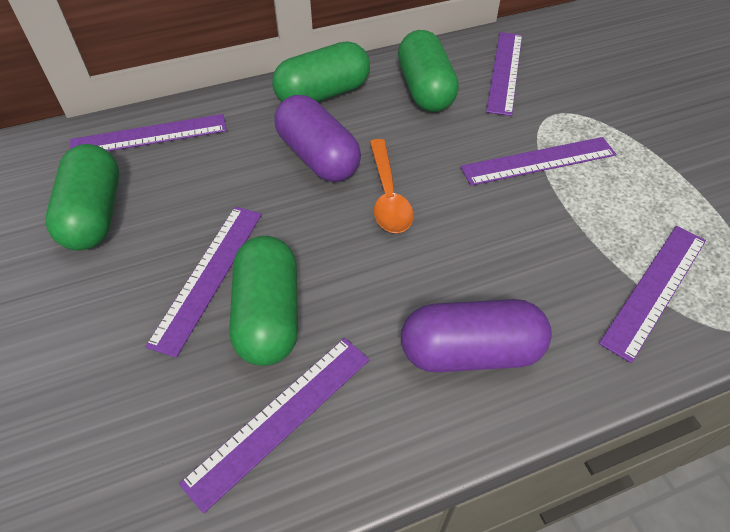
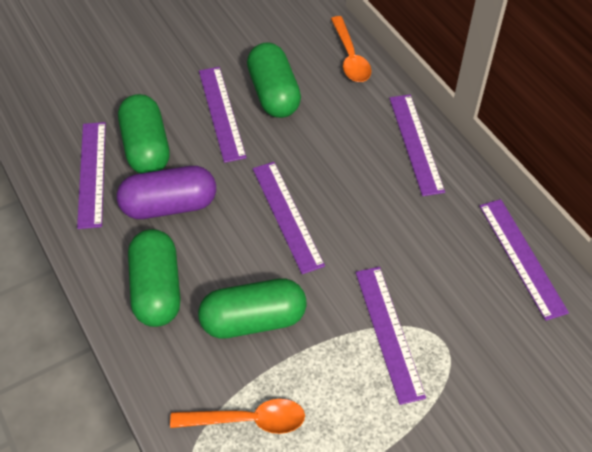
orange spoon: 1 -> 2
purple capsule: 2 -> 1

